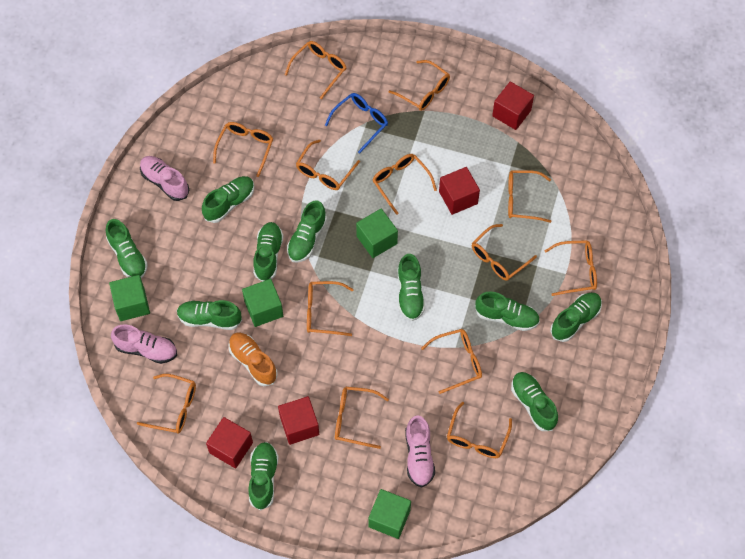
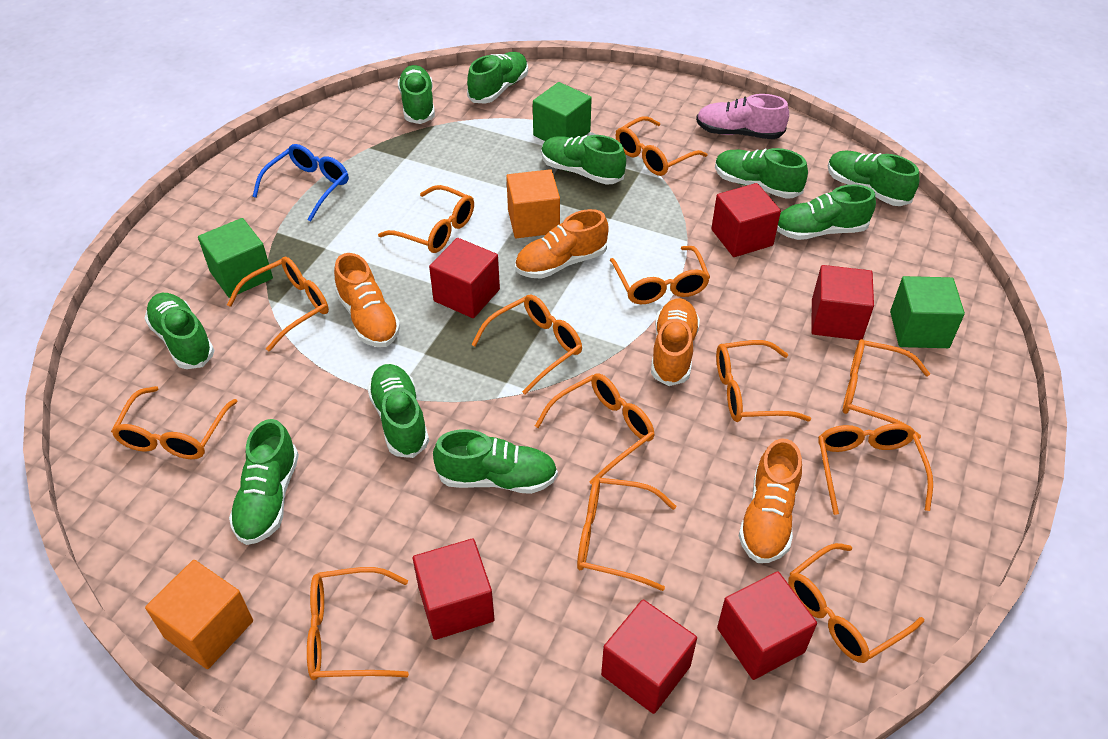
green cube: 4 -> 3
orange cube: 0 -> 2
orange shoe: 1 -> 4
pink shoe: 3 -> 1
red cube: 4 -> 6

